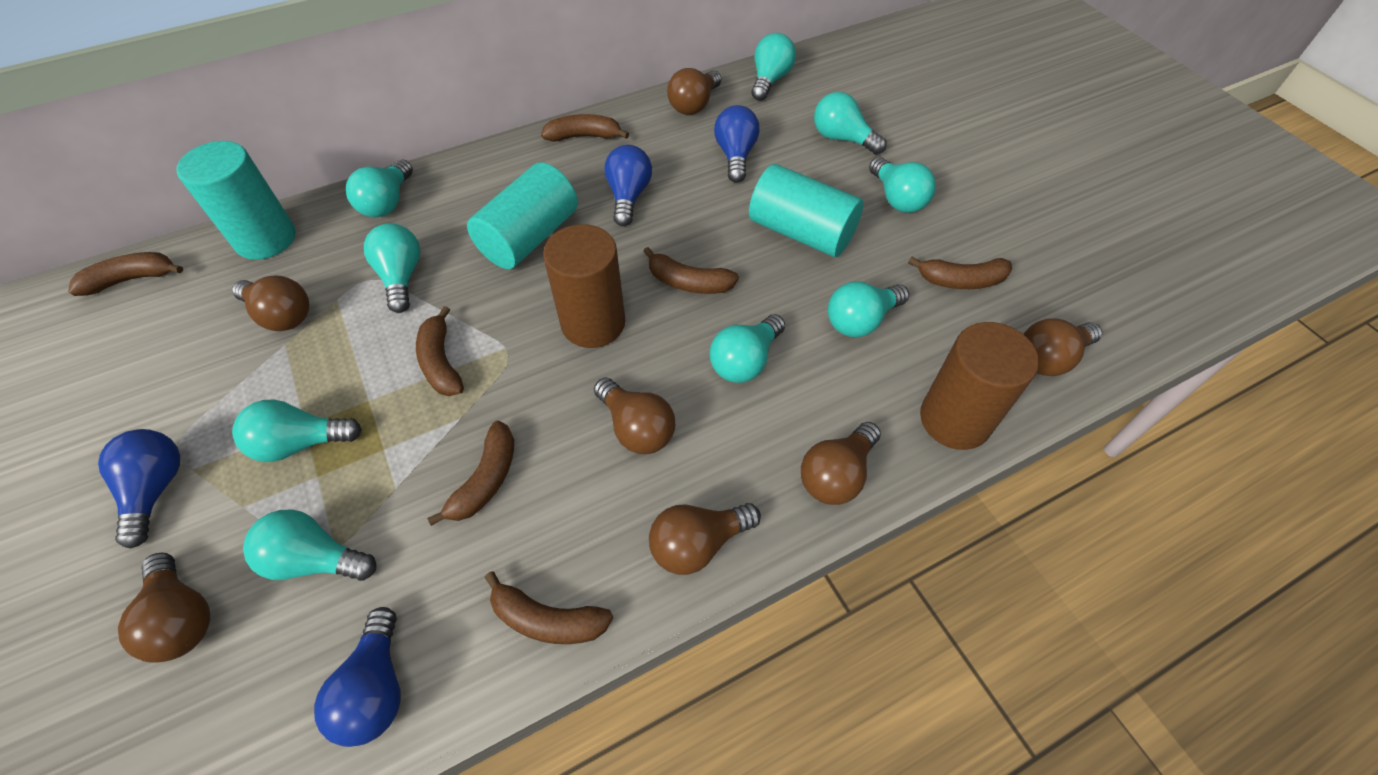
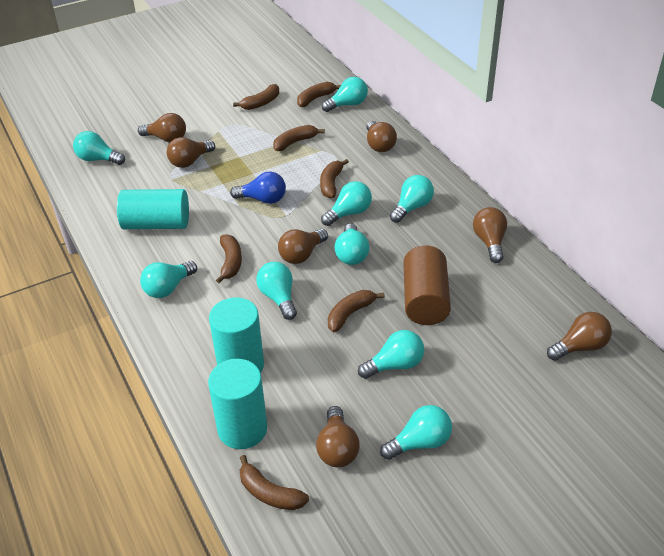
blue light bulb: 4 -> 1
brown cylinder: 2 -> 1

